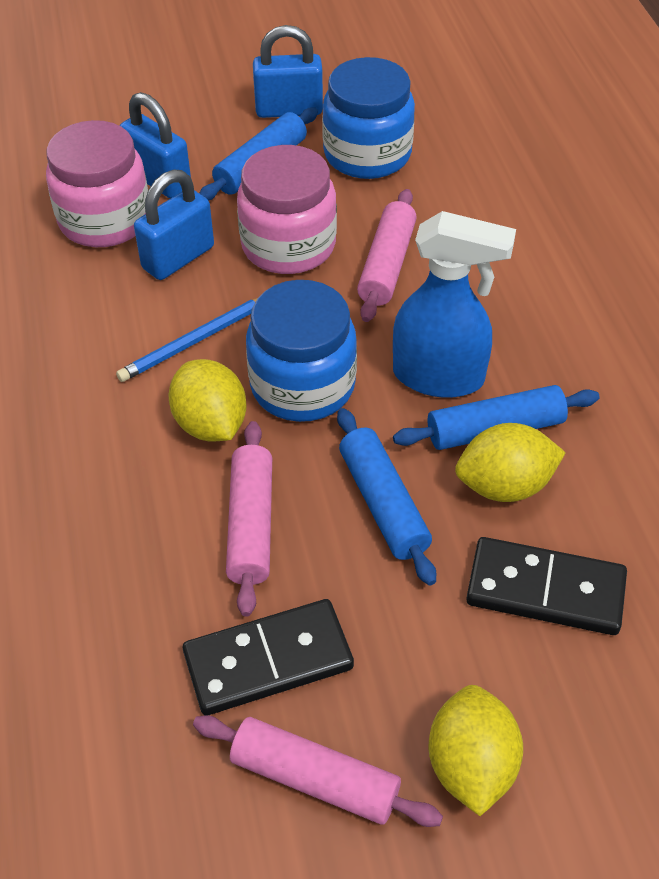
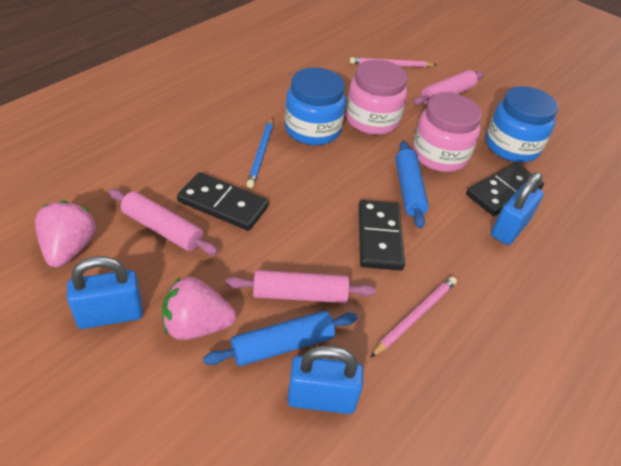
black domino: 2 -> 3
blue rolling pin: 3 -> 2
blue spray bottle: 1 -> 0
pink pencil: 0 -> 2
pink strawberry: 0 -> 2
yellow lemon: 3 -> 0

